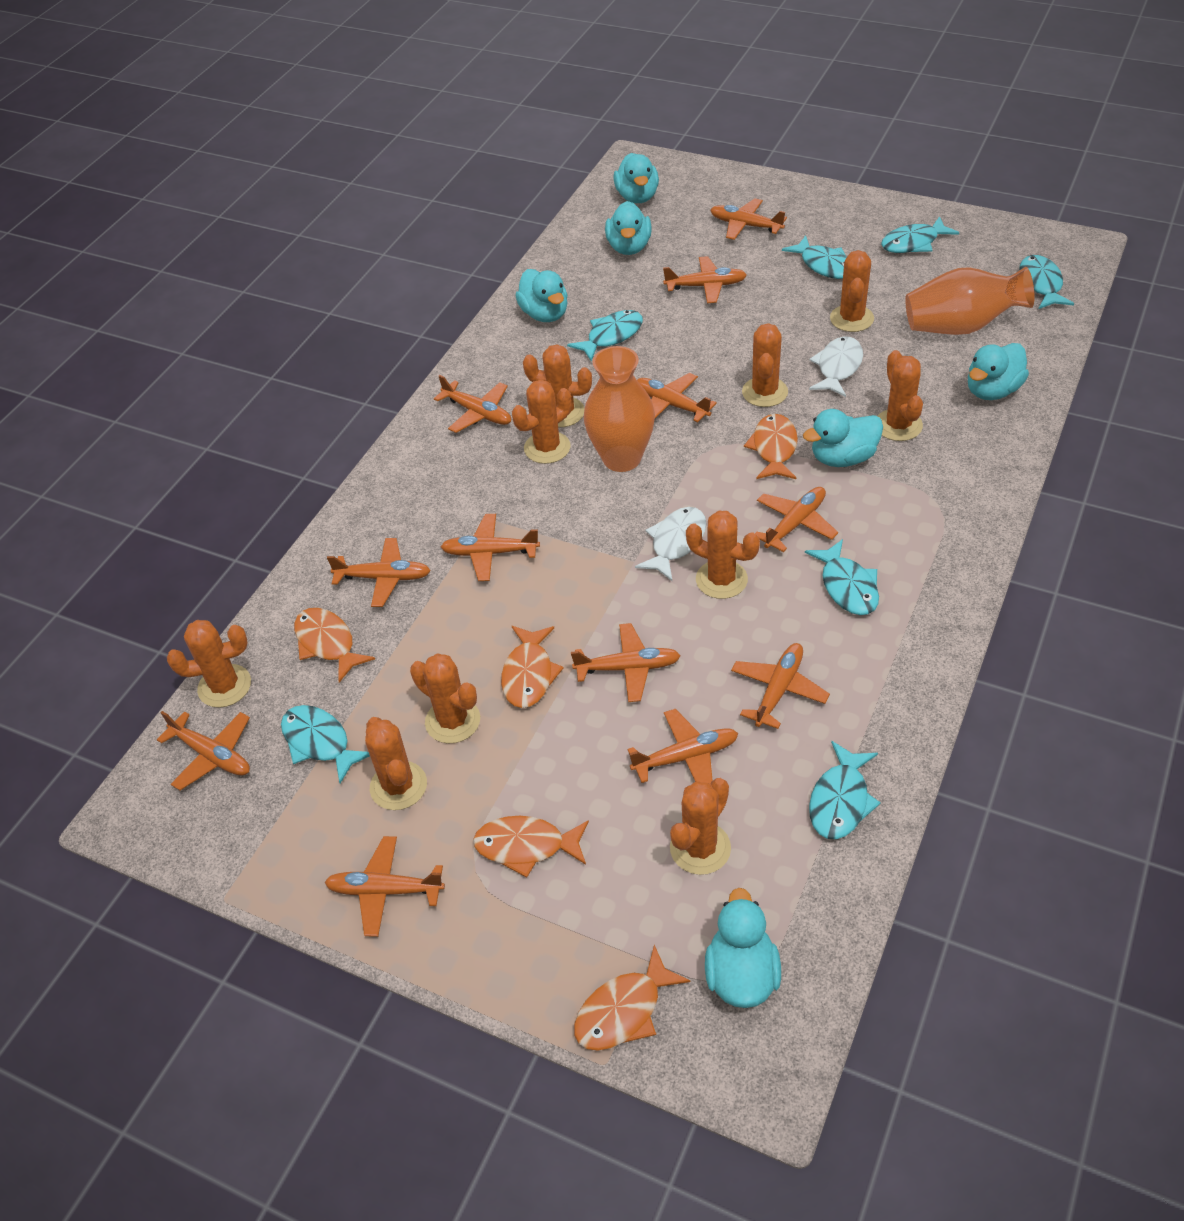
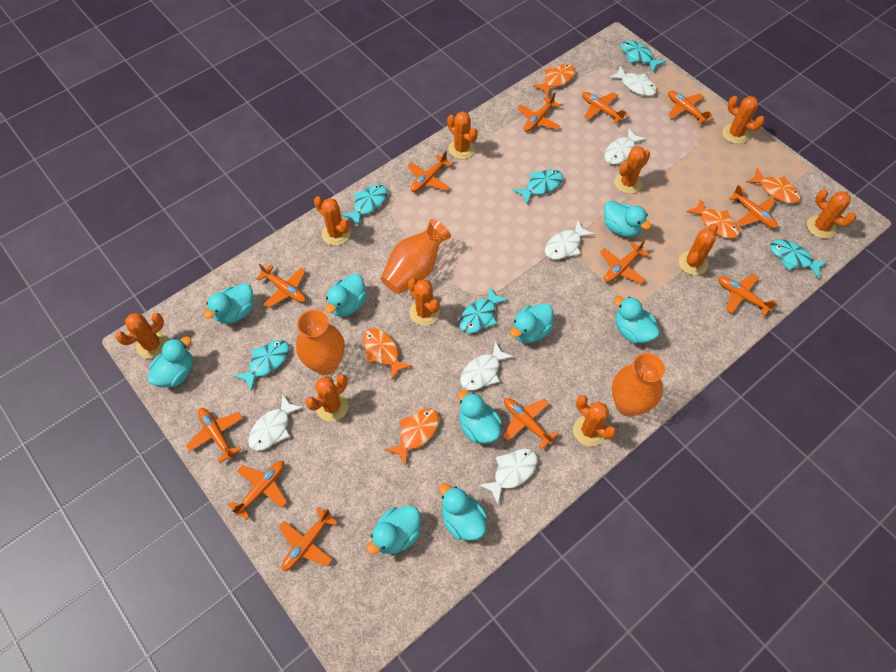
orange vase: 2 -> 3
turquoise duck: 6 -> 9
turquoise fish: 7 -> 6
white fish: 2 -> 6

